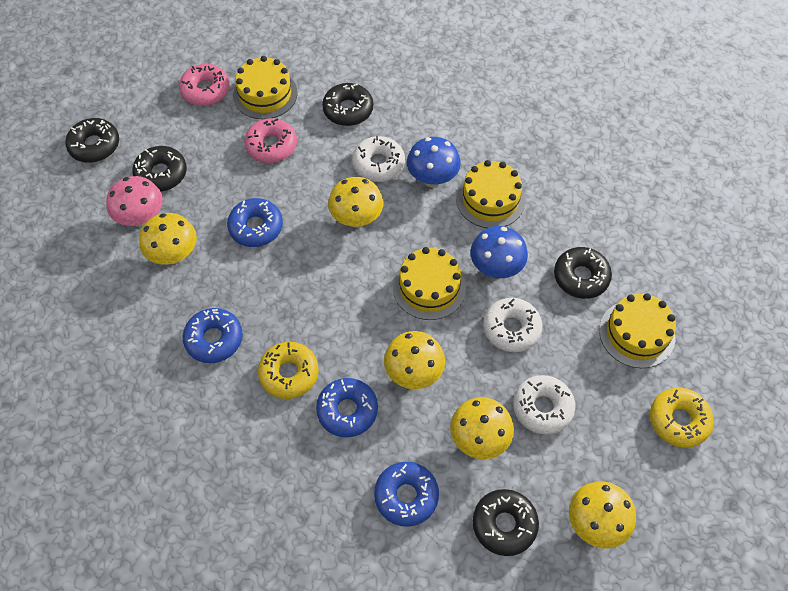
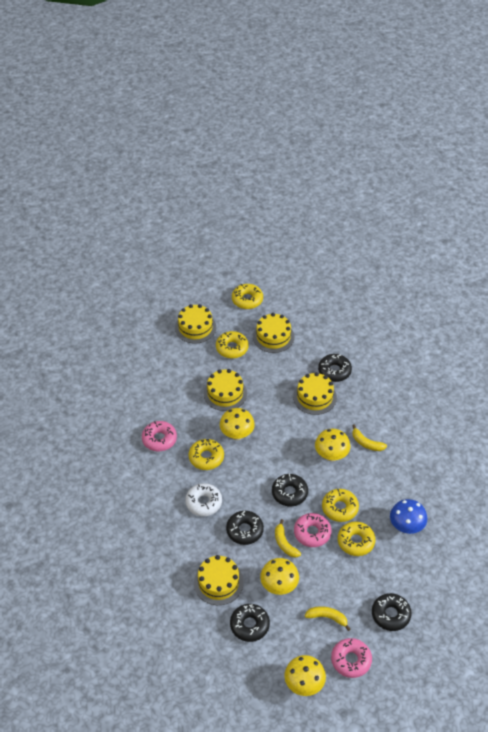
blue donut: 4 -> 0
blue mushroom: 2 -> 1
pink donut: 2 -> 3
pink mushroom: 1 -> 0
white donut: 3 -> 1
yellow banana: 0 -> 3
yellow cake: 4 -> 5
yellow donut: 2 -> 5
yellow mushroom: 5 -> 4

